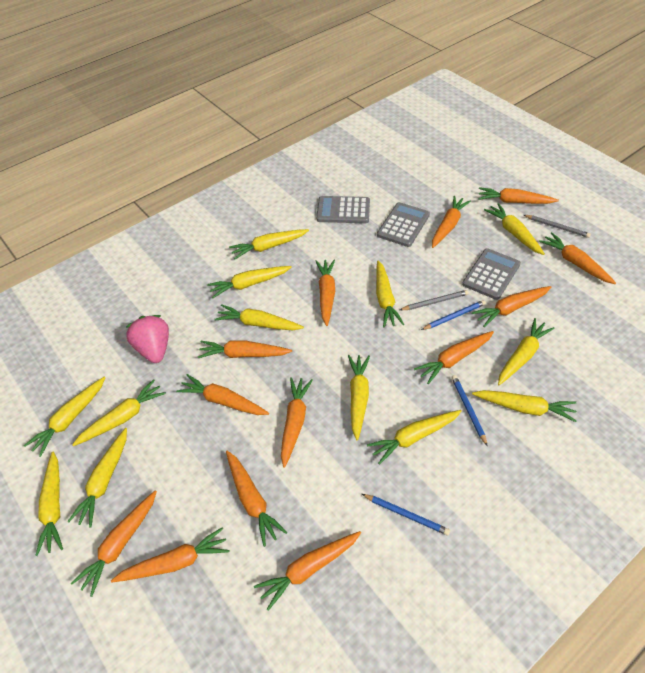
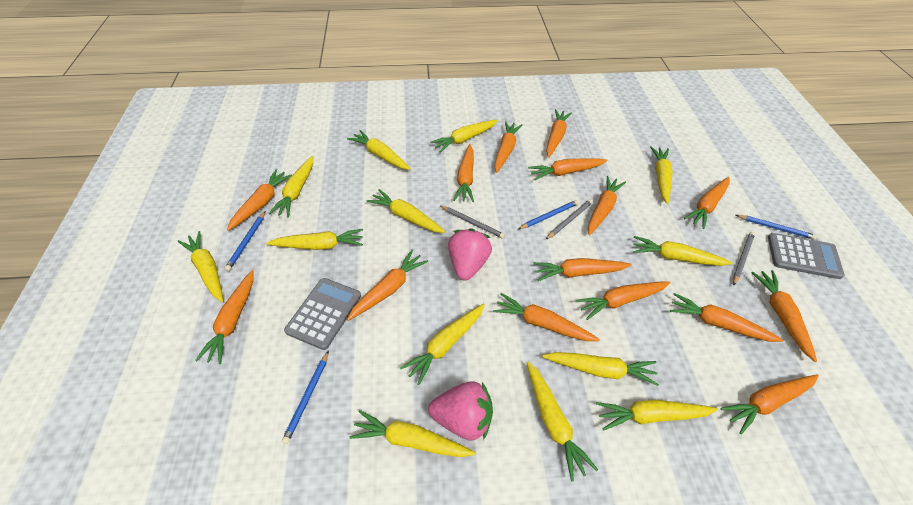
blue pencil: 3 -> 4
grey calculator: 3 -> 2
grey pencil: 2 -> 3
orange carrot: 13 -> 15
pink strawberry: 1 -> 2

